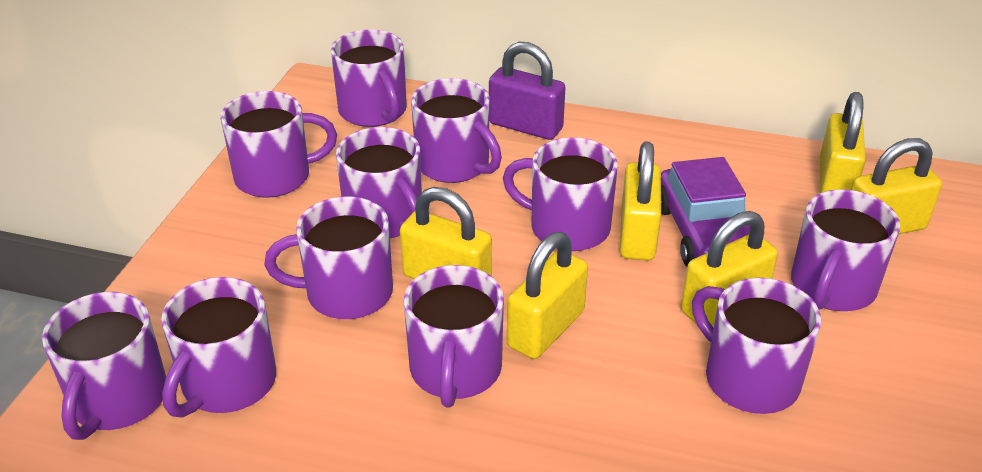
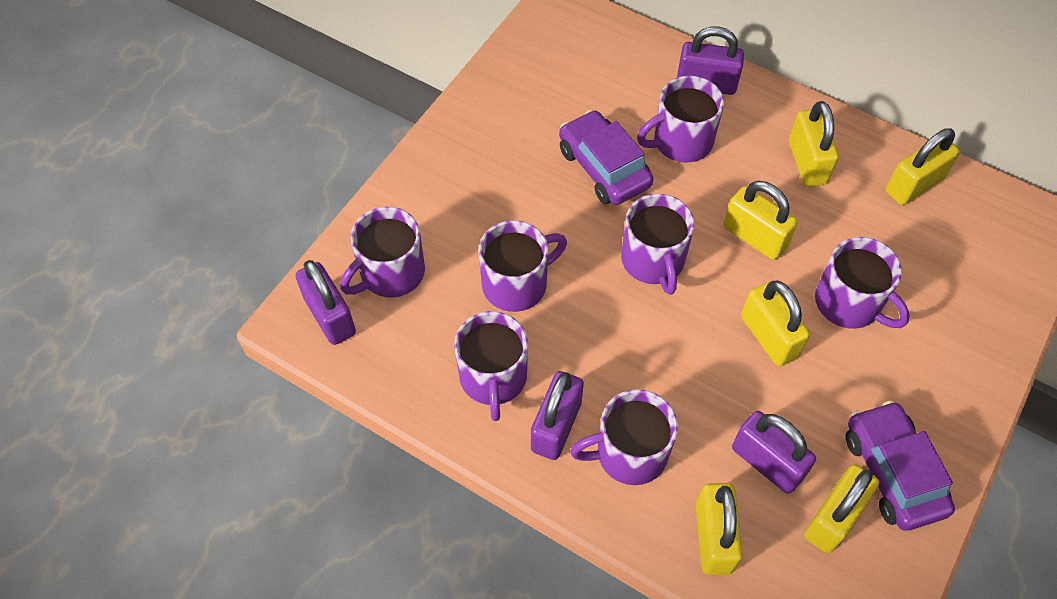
purple car: 1 -> 2
purple mug: 11 -> 7
purple padlock: 1 -> 4

